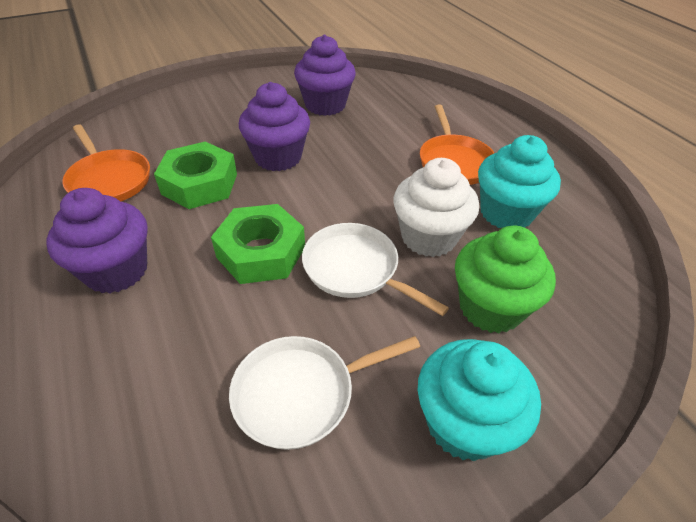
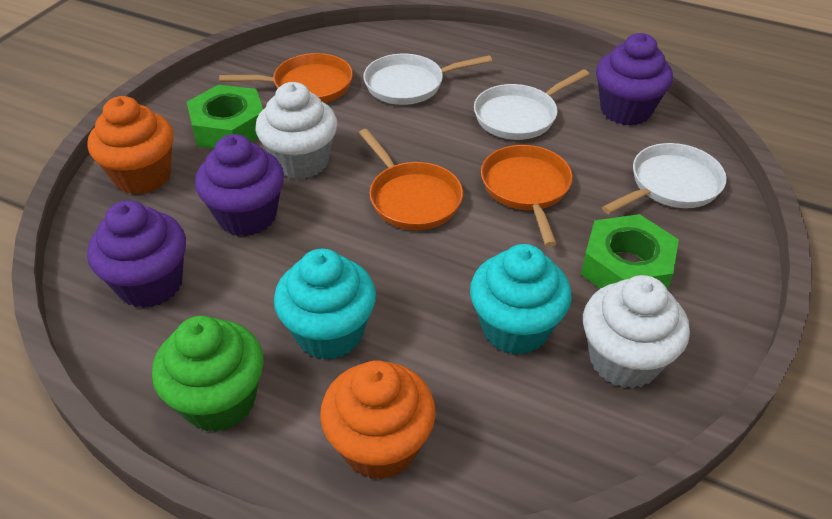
orange cupcake: 0 -> 2
orange pan: 2 -> 3
white cupcake: 1 -> 2
white pan: 2 -> 3

